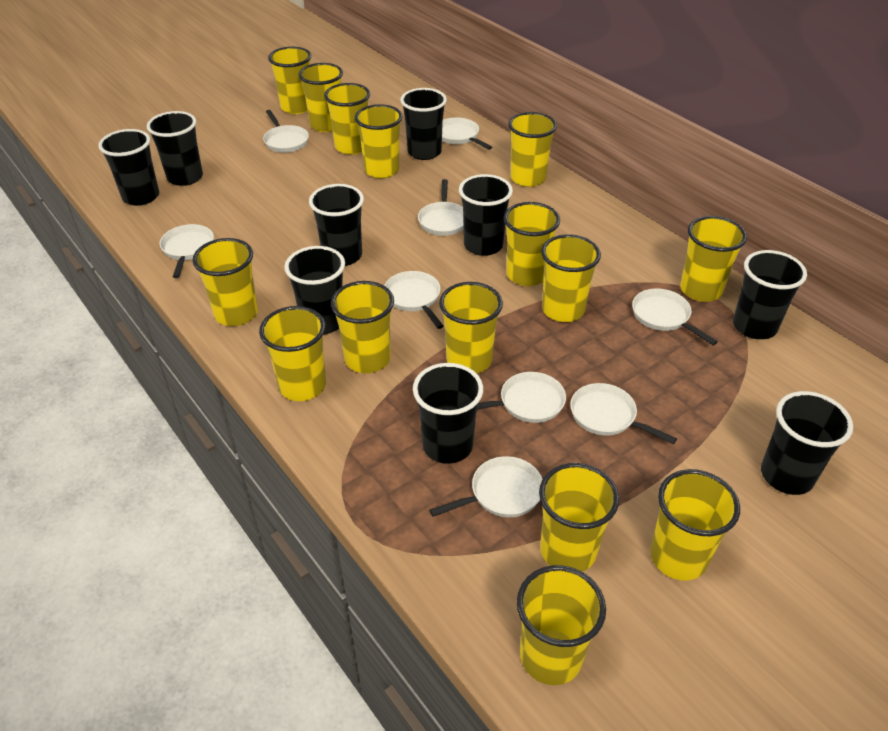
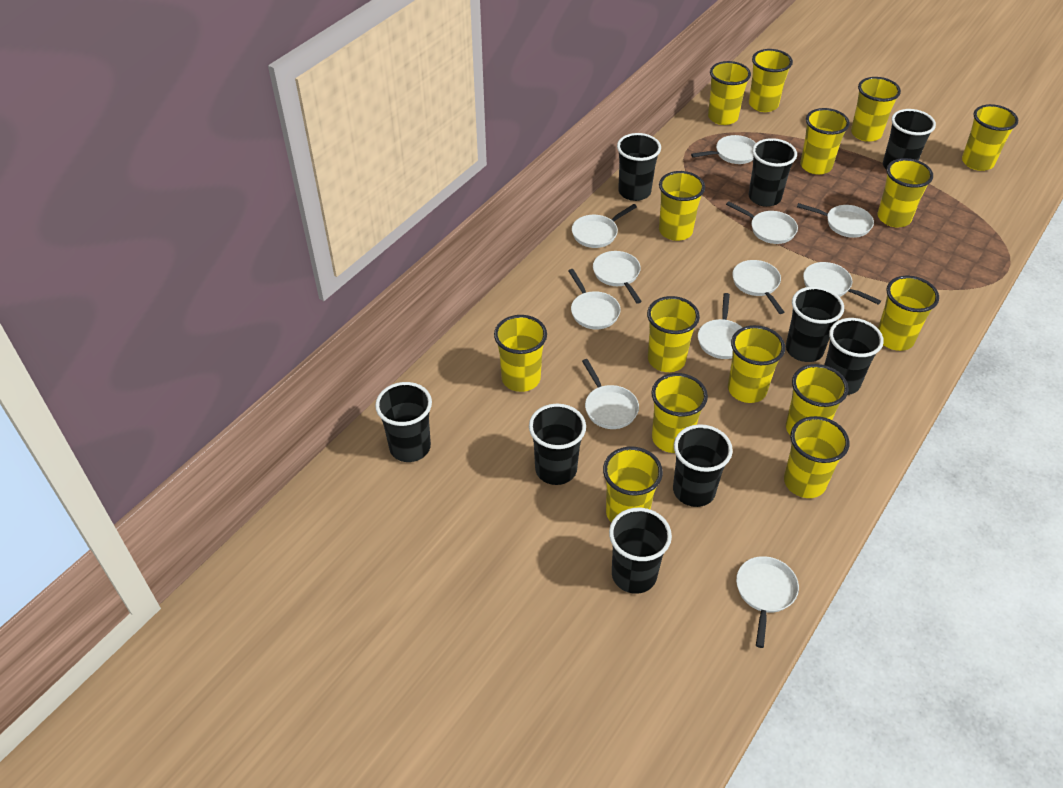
white pan: 9 -> 11

